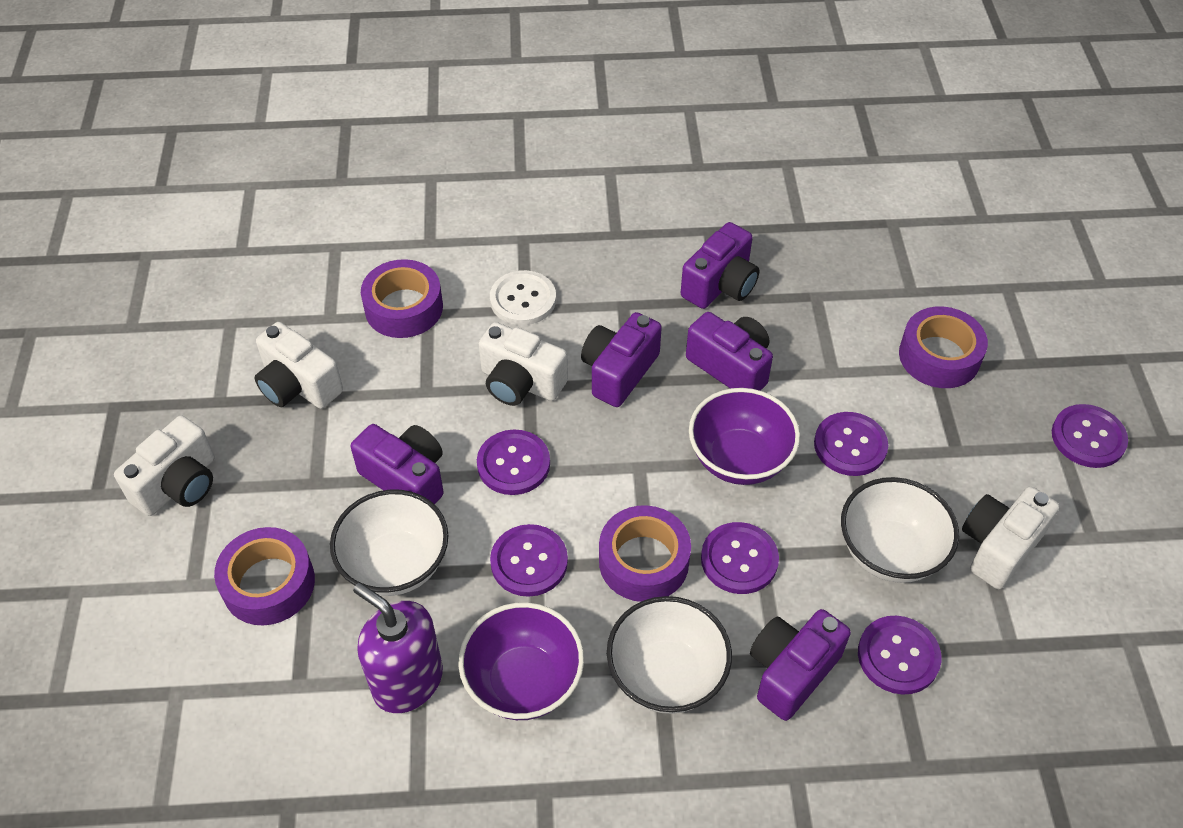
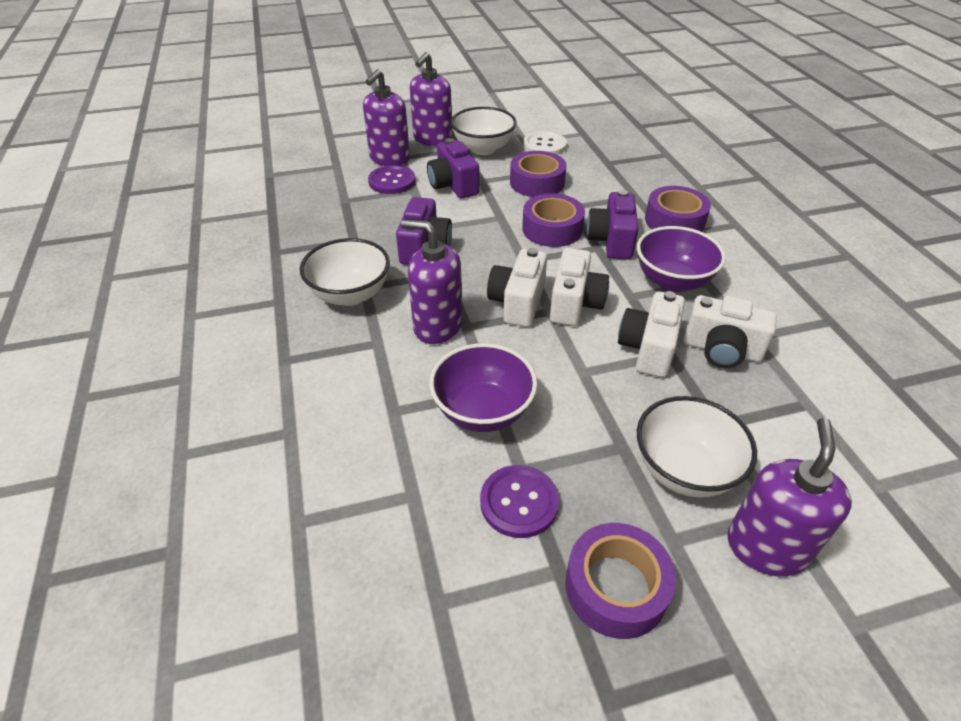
purple button: 6 -> 2
purple camera: 5 -> 3
purple soap dispenser: 1 -> 4

